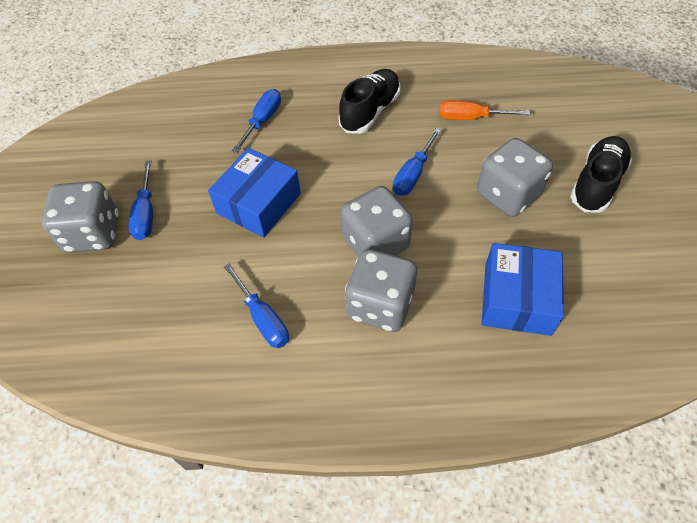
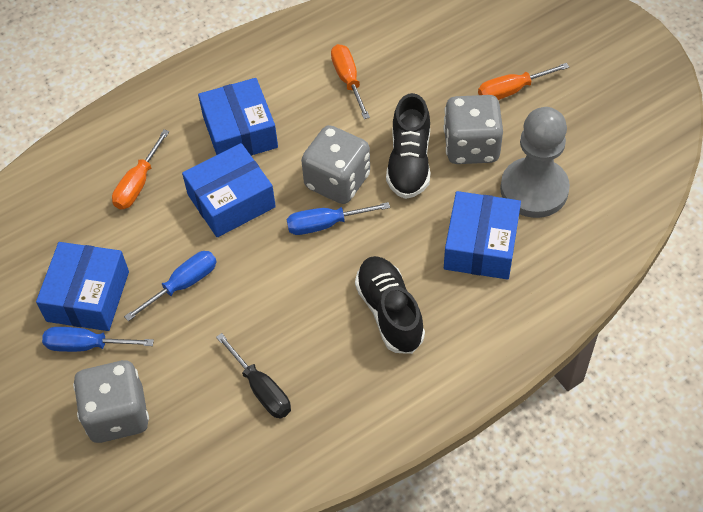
black screwdriver: 0 -> 1
blue box: 2 -> 4
blue screwdriver: 4 -> 3
grey dice: 4 -> 3
grey pawn: 0 -> 1
orange screwdriver: 1 -> 3

